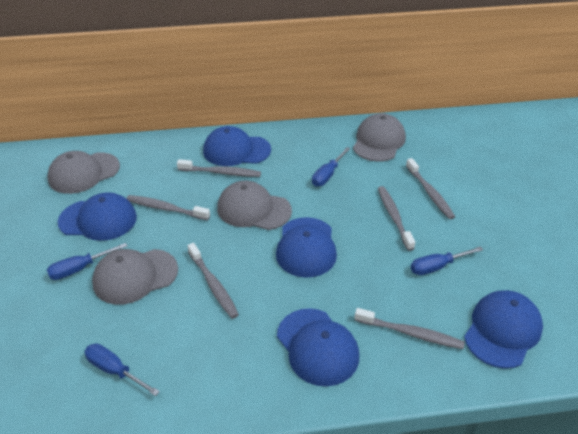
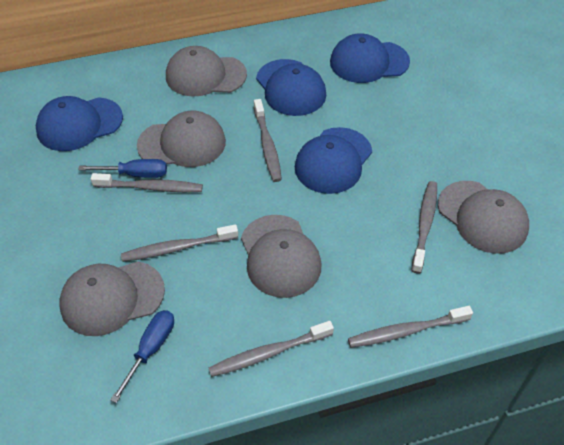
blue cap: 5 -> 4
blue screwdriver: 4 -> 2
grey cap: 4 -> 5

